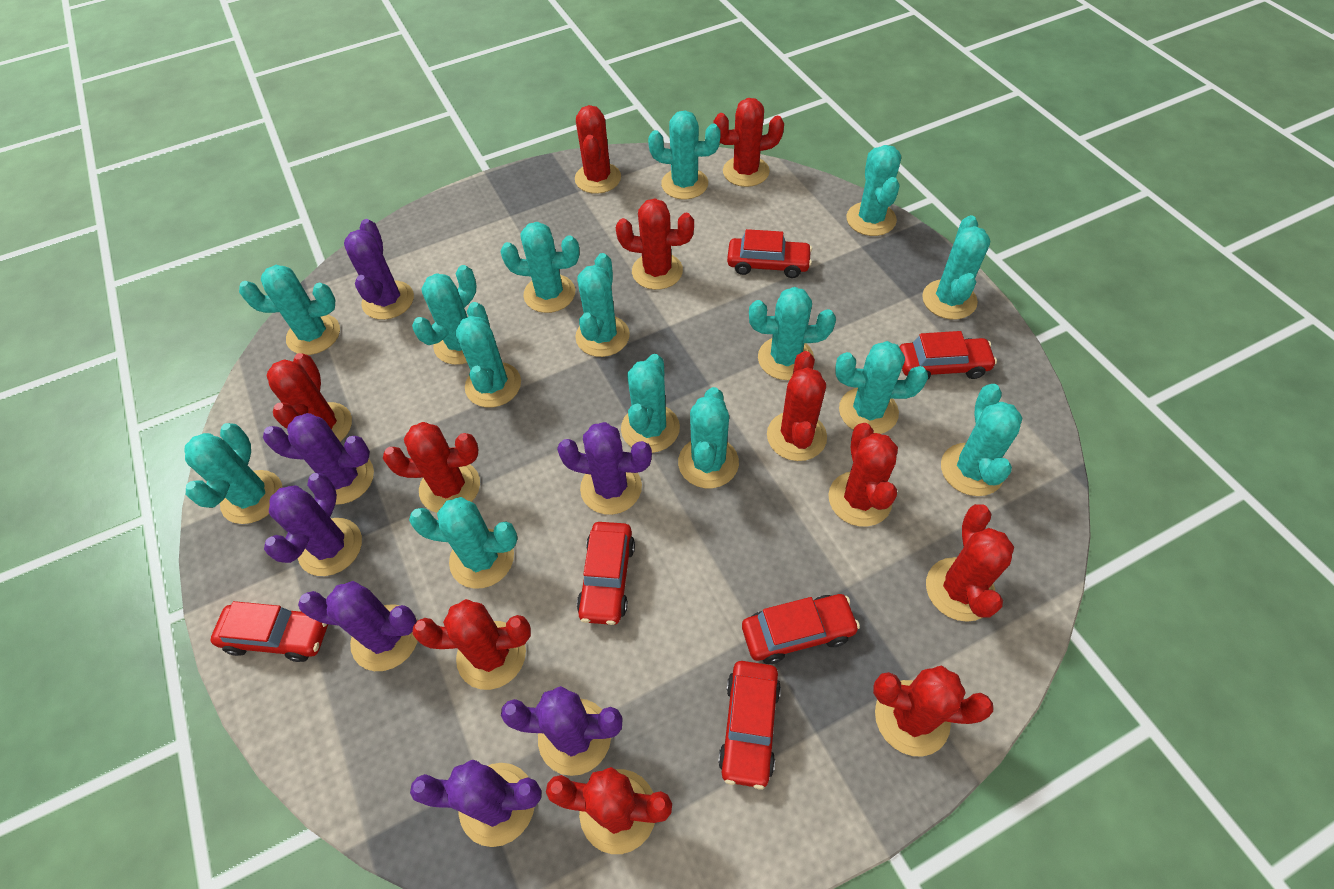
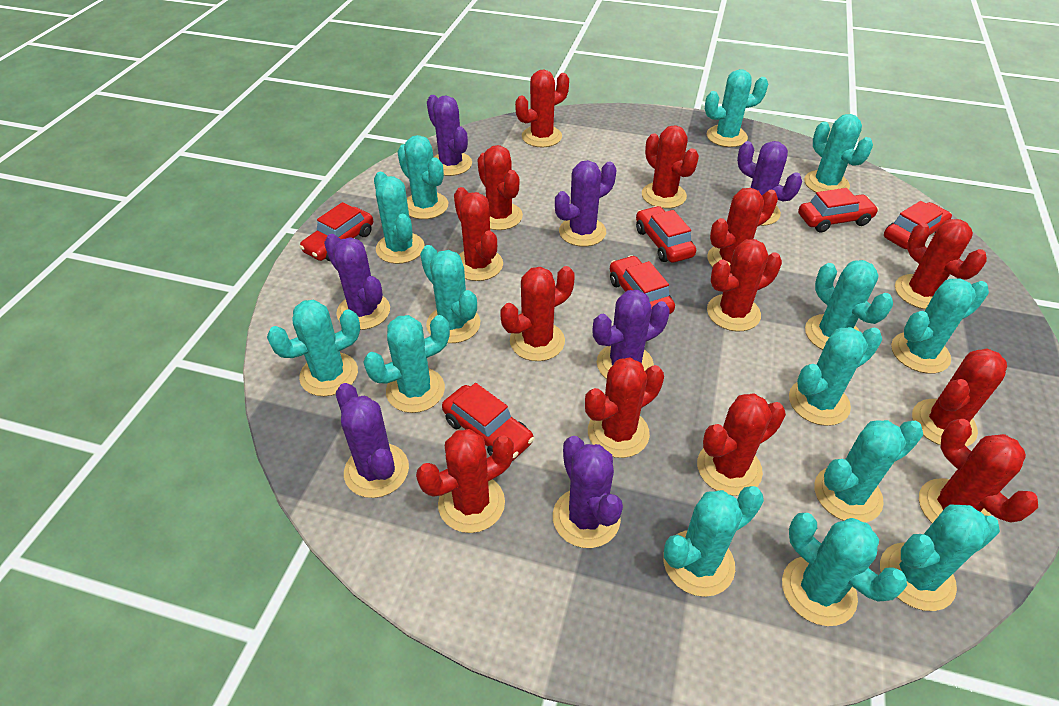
red cactus: 11 -> 13
turquoise cactus: 15 -> 14

